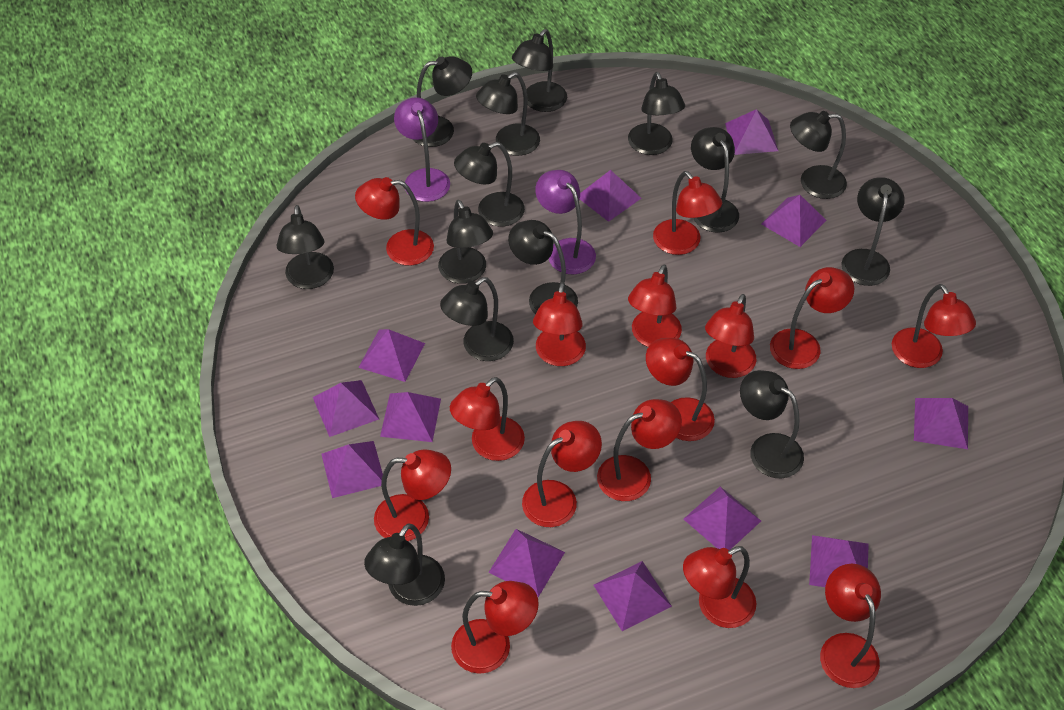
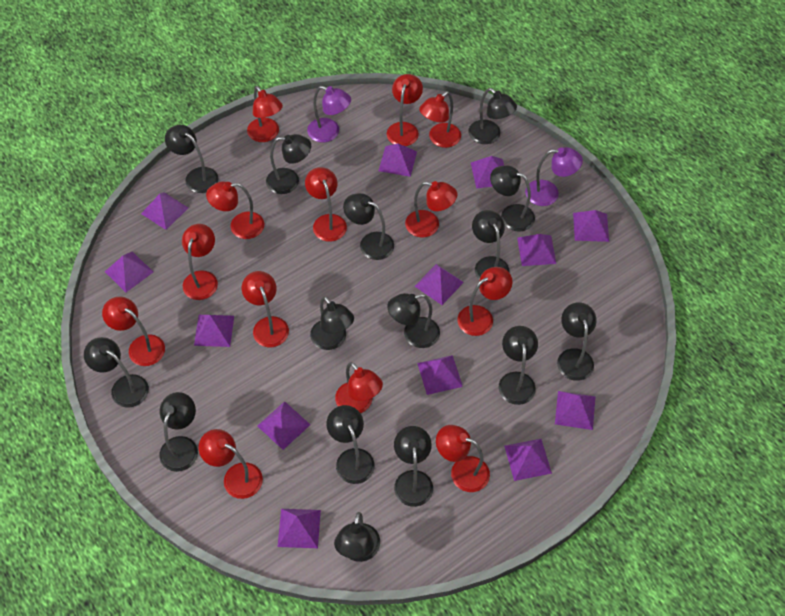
black lamp: 14 -> 15
purple pyramid: 12 -> 13
red lamp: 15 -> 13

